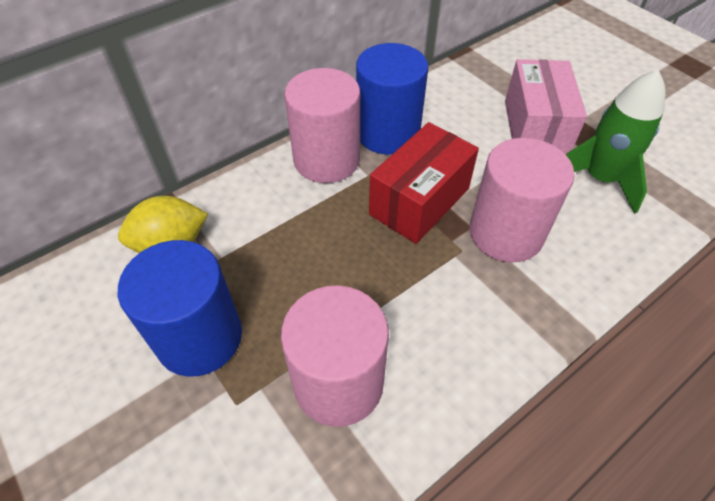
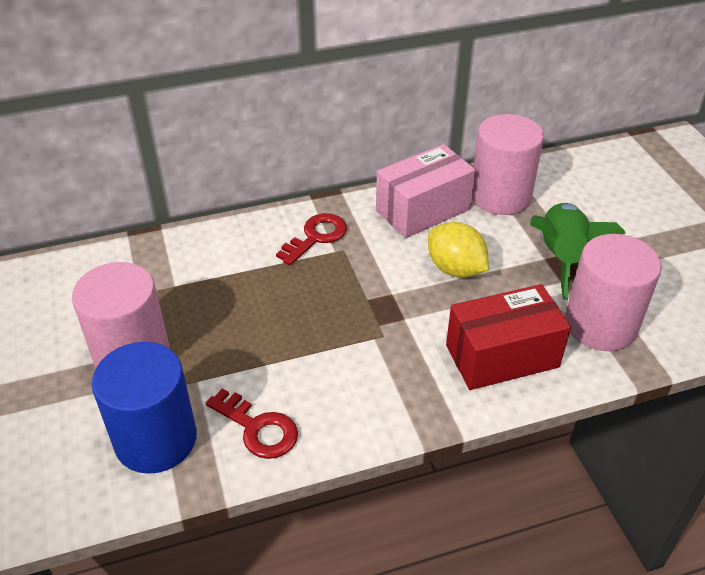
blue cylinder: 2 -> 1
red key: 0 -> 2

